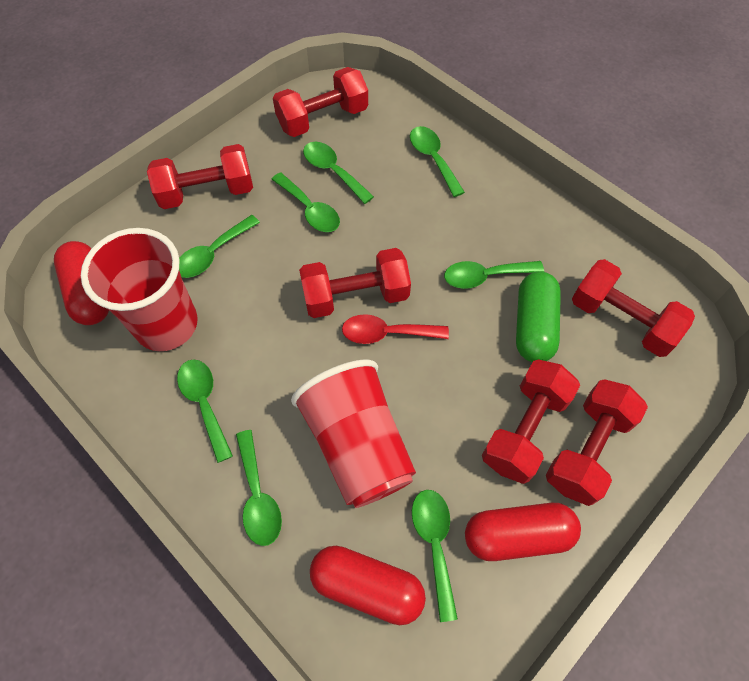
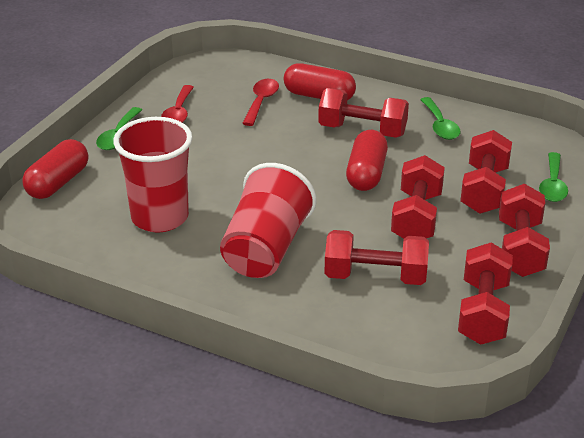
green capsule: 1 -> 0
green spoon: 8 -> 3
red spoon: 1 -> 2

